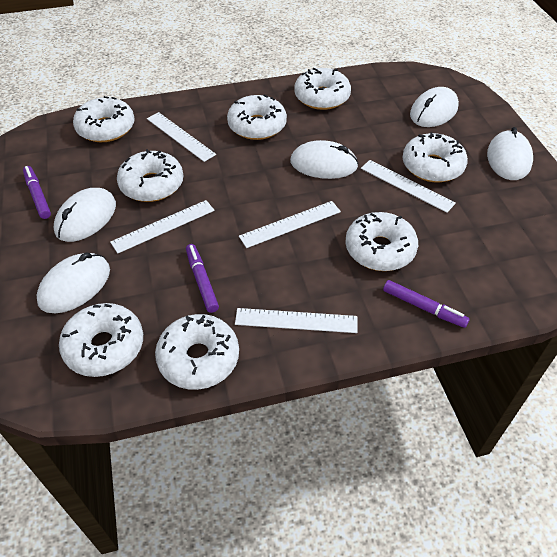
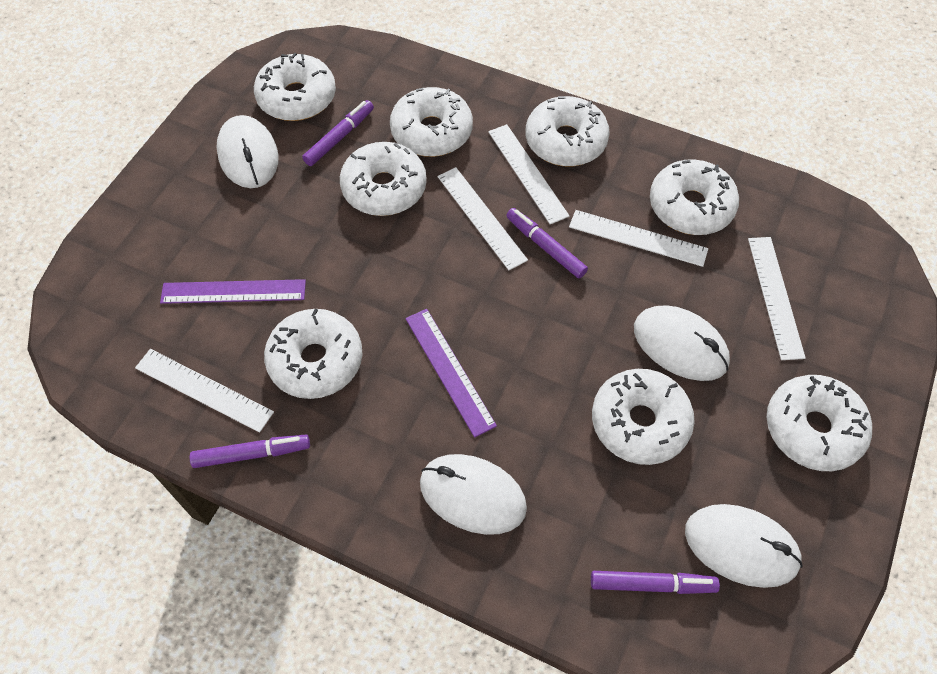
purple marker: 3 -> 4
purple ruler: 0 -> 2
white mouse: 5 -> 4

